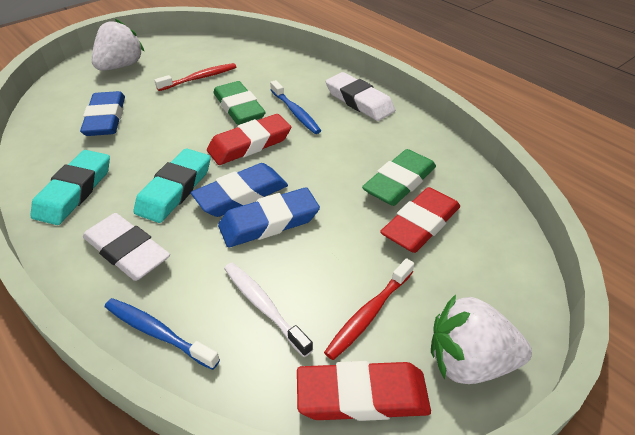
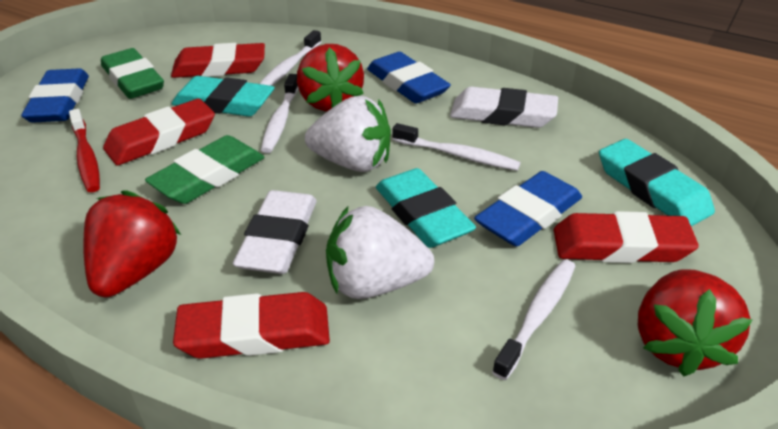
blue toothbrush: 2 -> 0
red eraser: 3 -> 4
red strawberry: 0 -> 3
red toothbrush: 2 -> 1
turquoise eraser: 2 -> 3
white toothbrush: 1 -> 4

